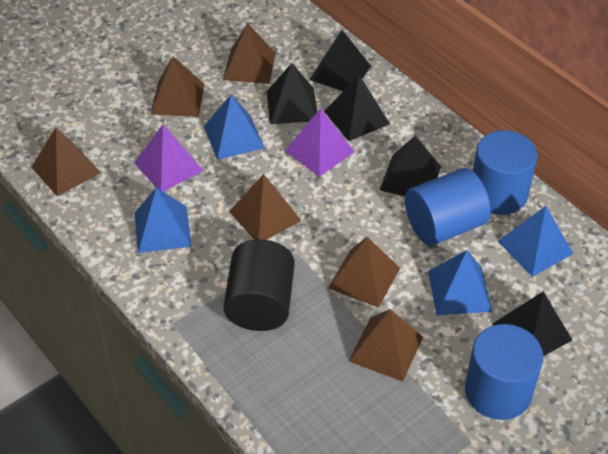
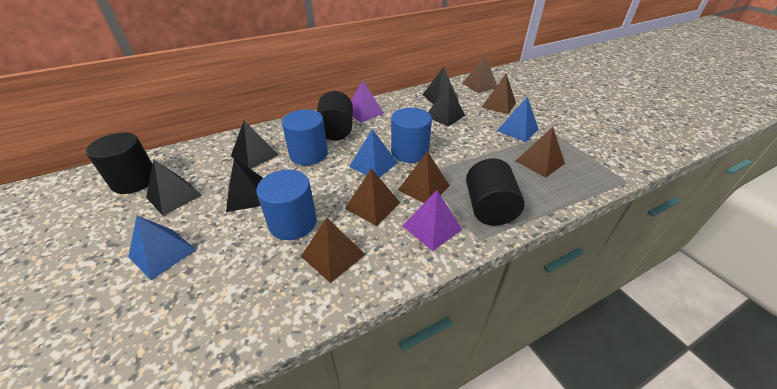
black cylinder: 1 -> 3
blue pyramid: 4 -> 3

